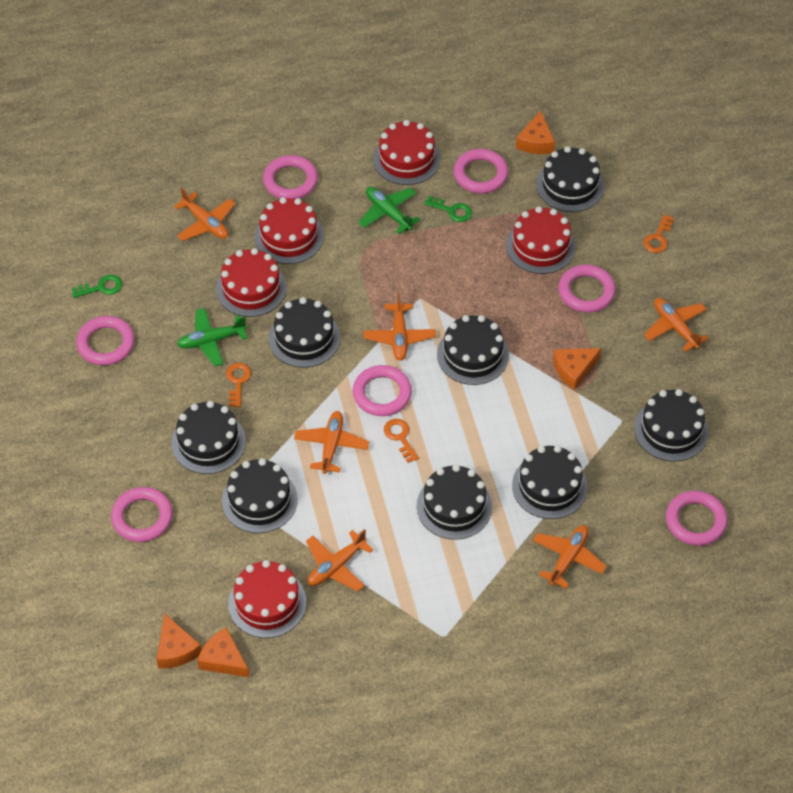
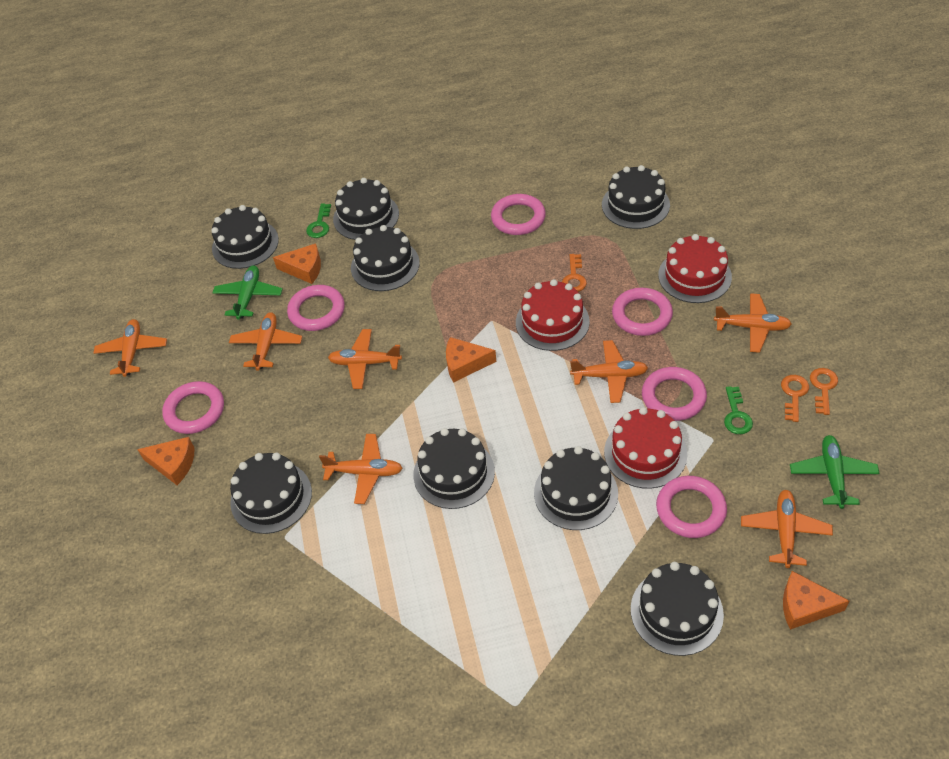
orange plane: 6 -> 7
pink ring: 7 -> 6
red cake: 5 -> 3

